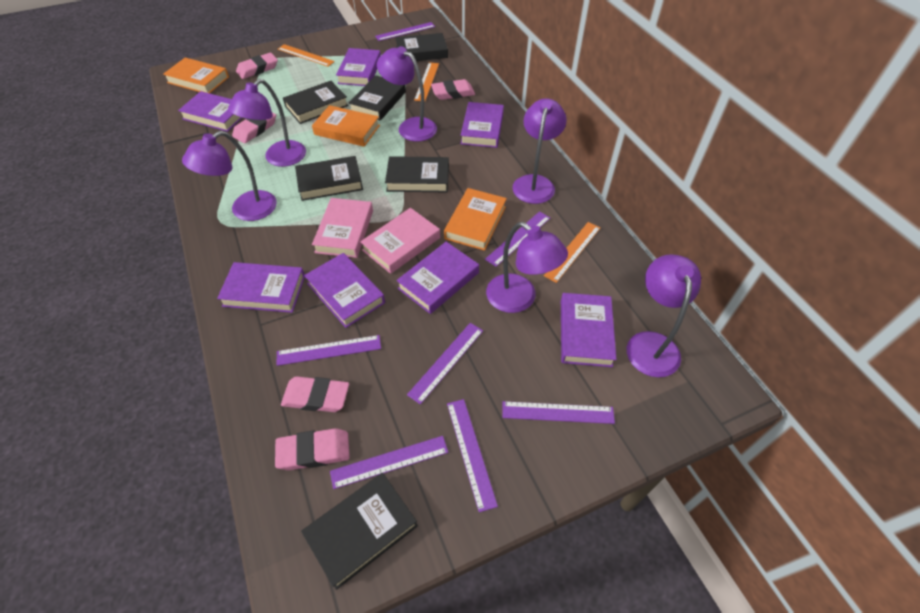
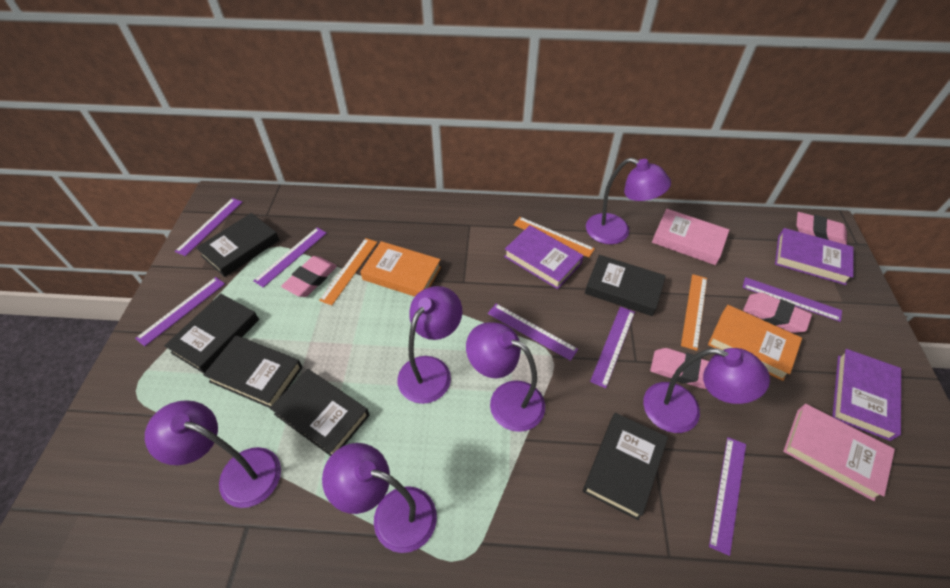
orange book: 3 -> 2
pink eraser: 5 -> 4
purple book: 7 -> 3

